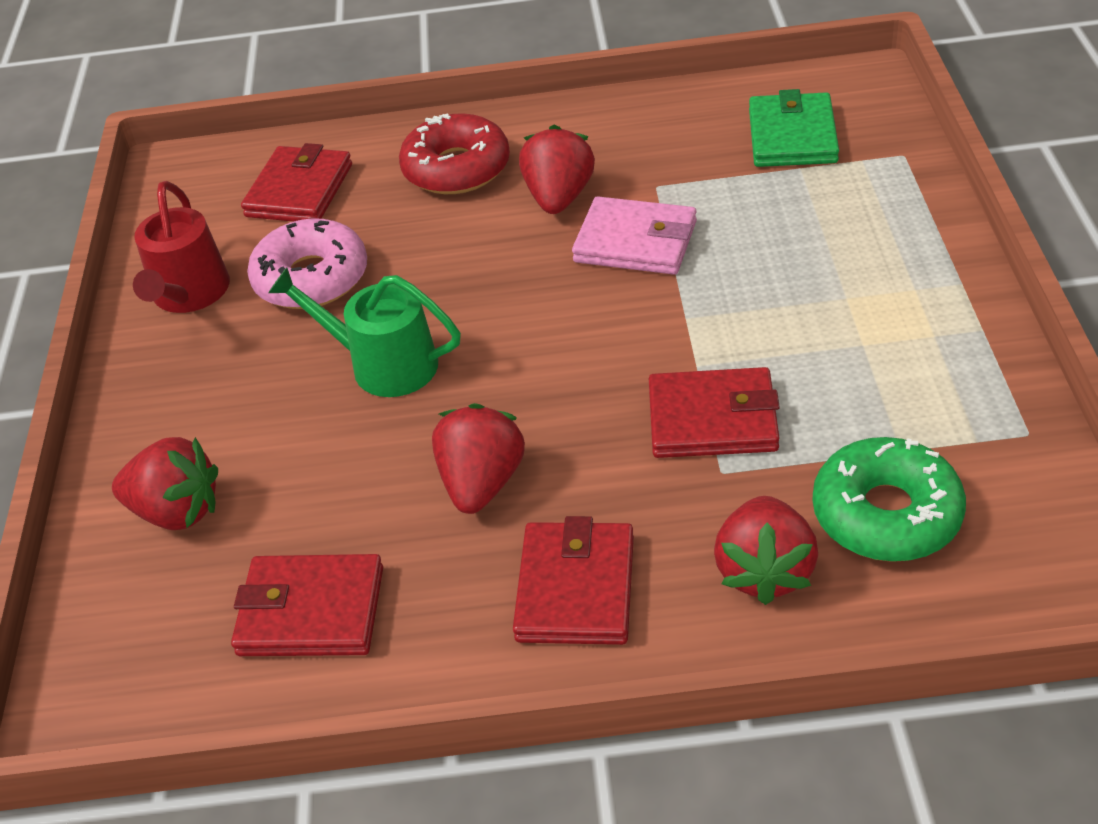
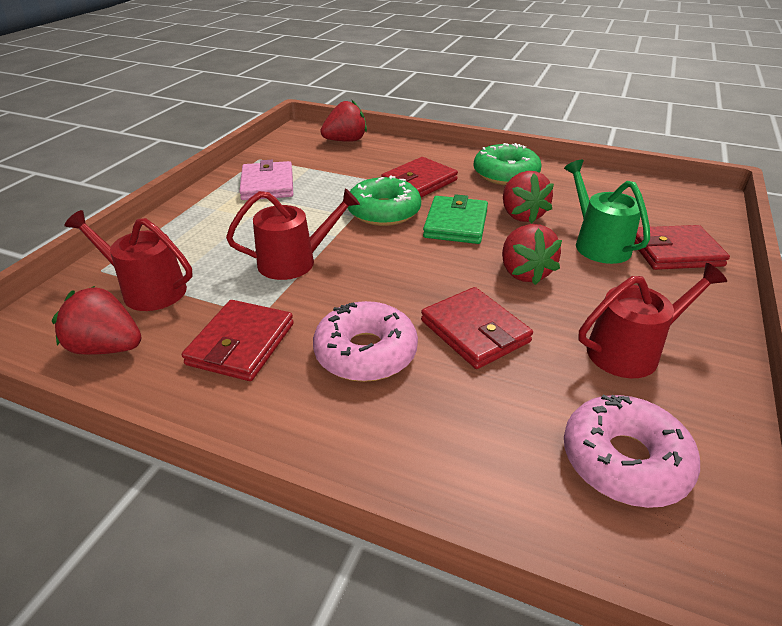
green donut: 1 -> 2
pink donut: 1 -> 2
red donut: 1 -> 0
red watering can: 1 -> 3

